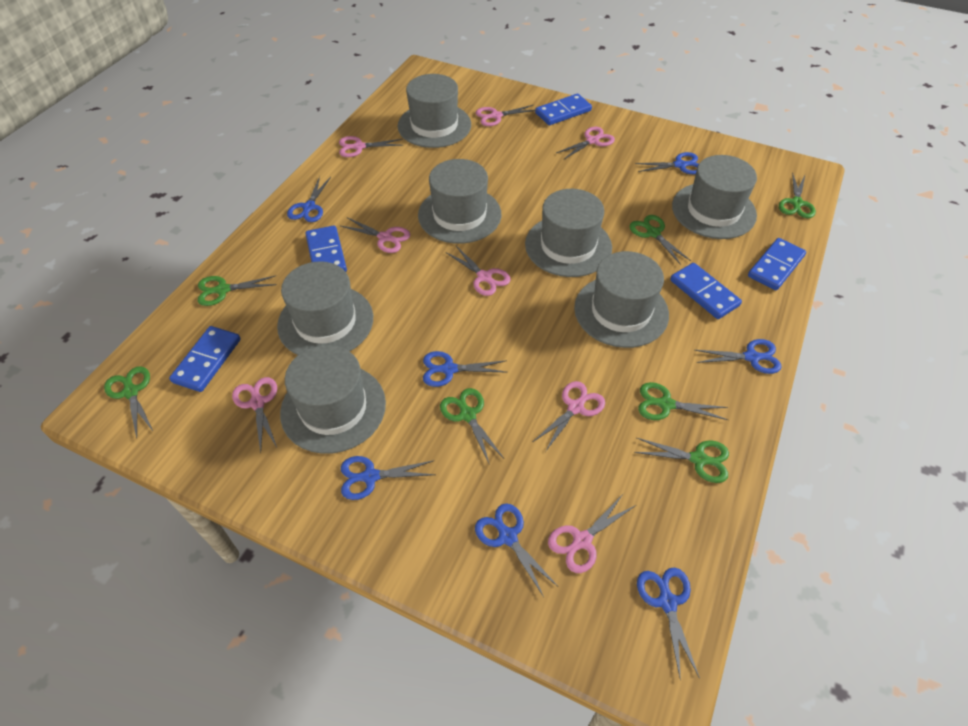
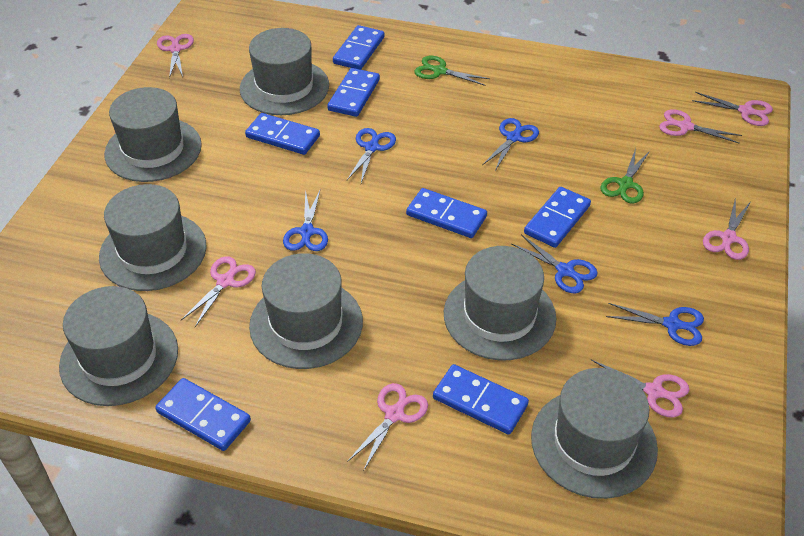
blue domino: 5 -> 7
blue scissors: 7 -> 5
green scissors: 7 -> 2
pink scissors: 8 -> 7

